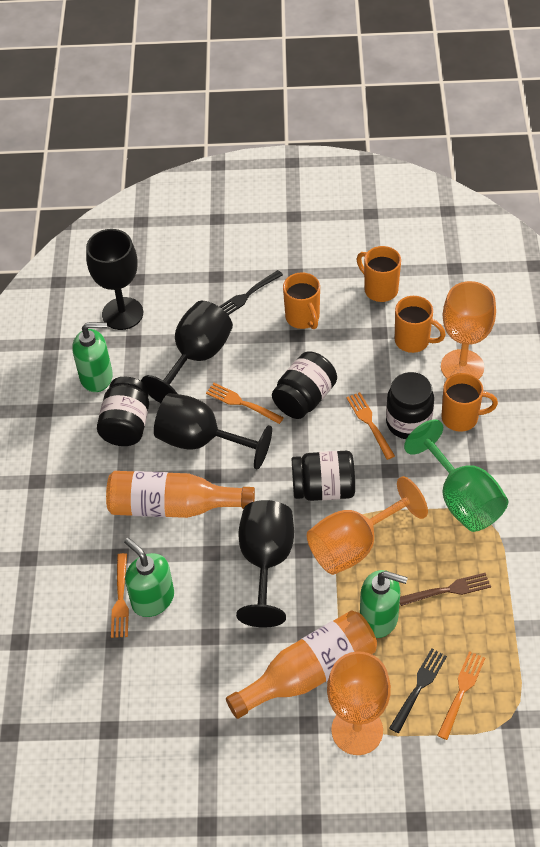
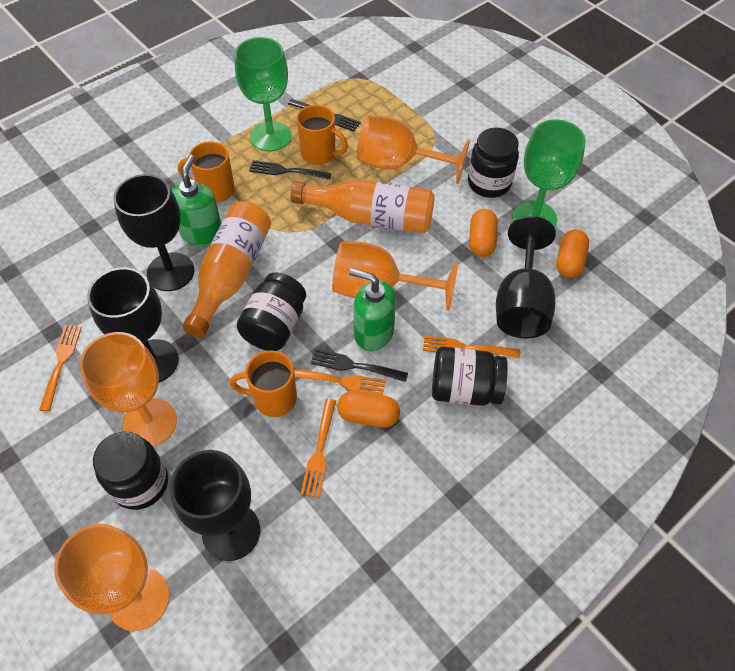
black fork: 2 -> 3
brown fork: 1 -> 0
green goblet: 1 -> 2
green soap dispenser: 3 -> 2
orange capsule: 0 -> 3
orange goblet: 3 -> 4
orange mug: 4 -> 3

